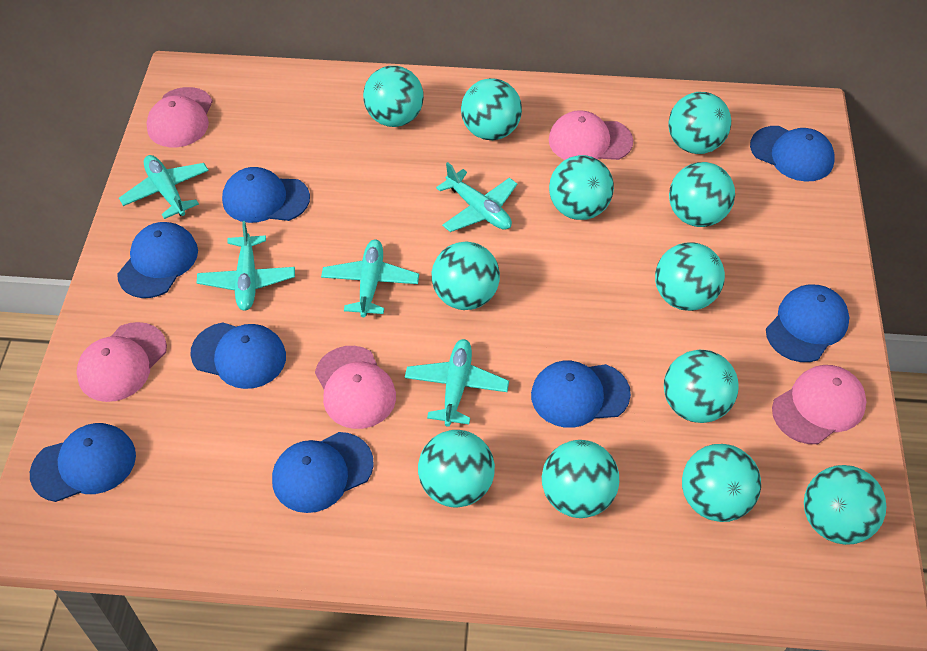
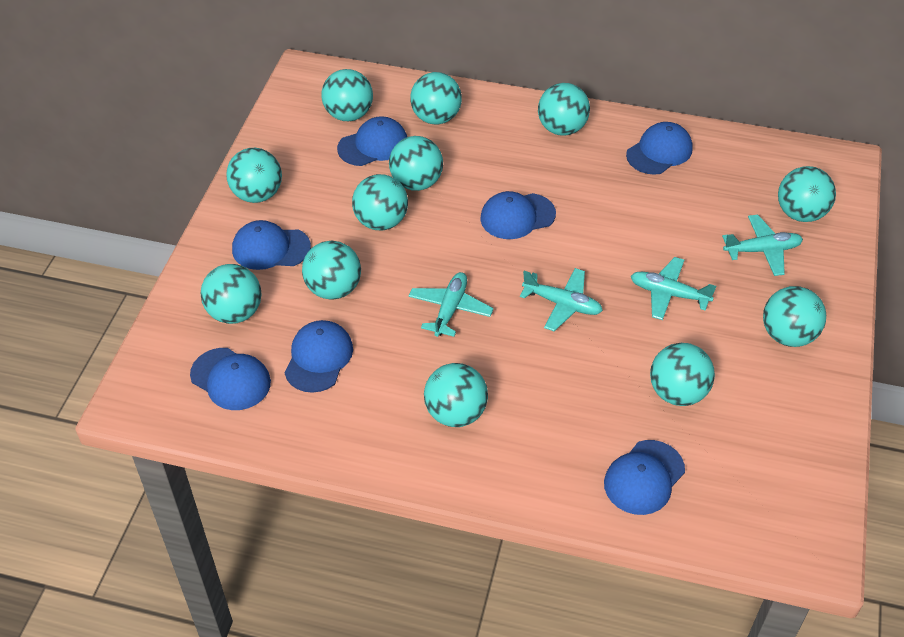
blue cap: 8 -> 7
pink cap: 5 -> 0
turquoise plane: 5 -> 4

